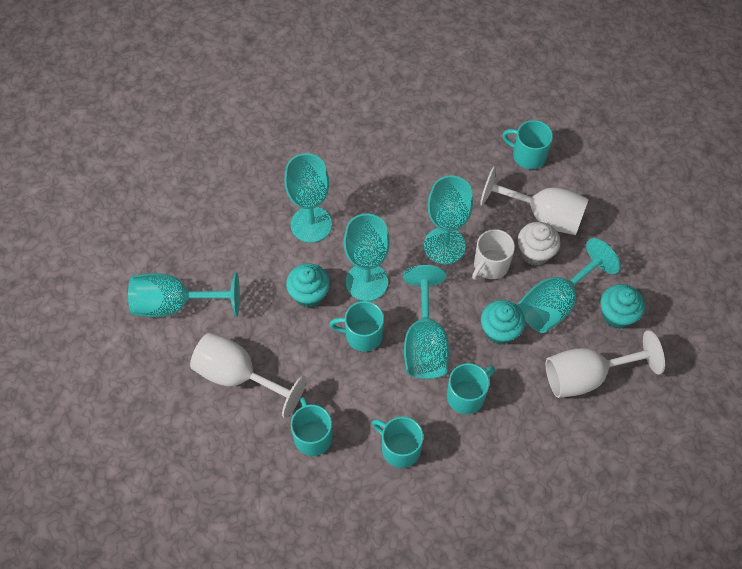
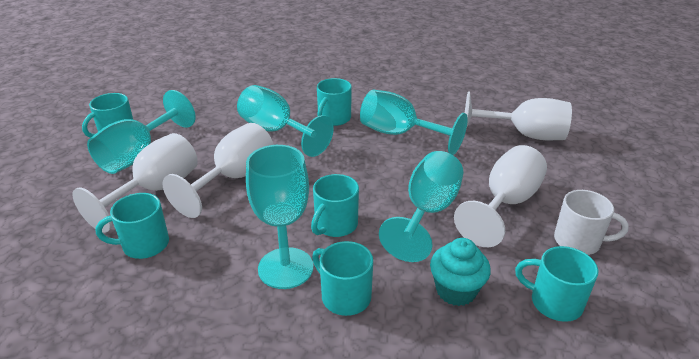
turquoise cupcake: 3 -> 1
turquoise goblet: 6 -> 5
turquoise mug: 5 -> 6
white cupcake: 1 -> 0
white goblet: 3 -> 4

